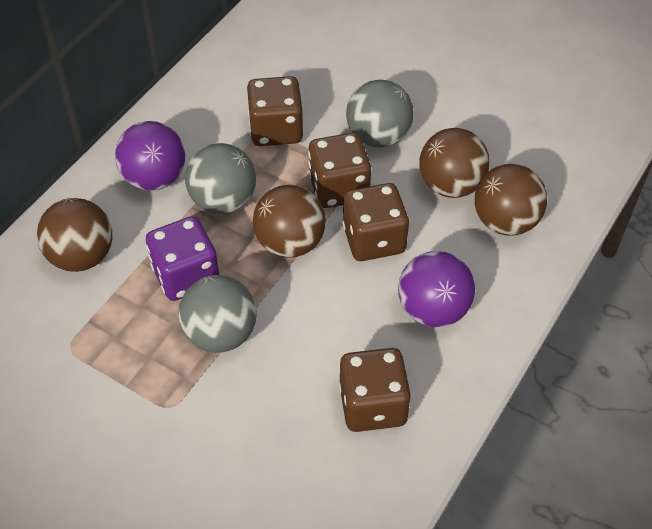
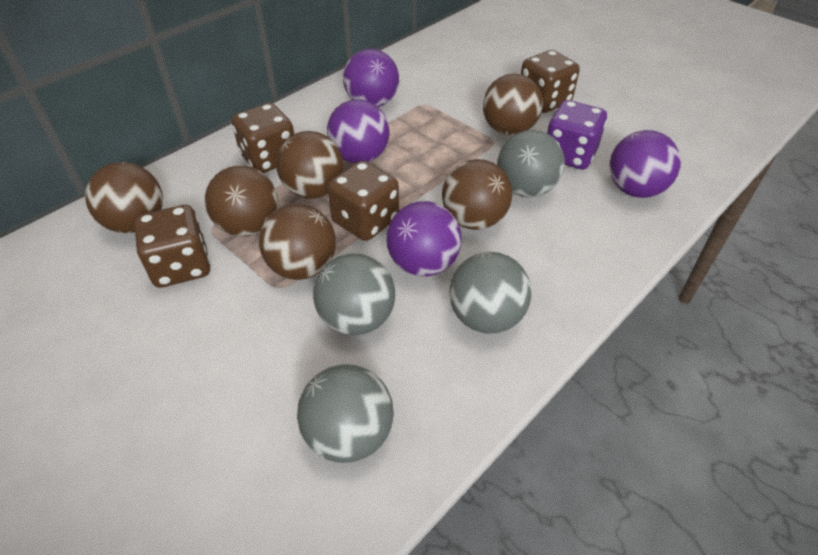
brown ball: 4 -> 6
grey ball: 3 -> 4
purple ball: 2 -> 4

